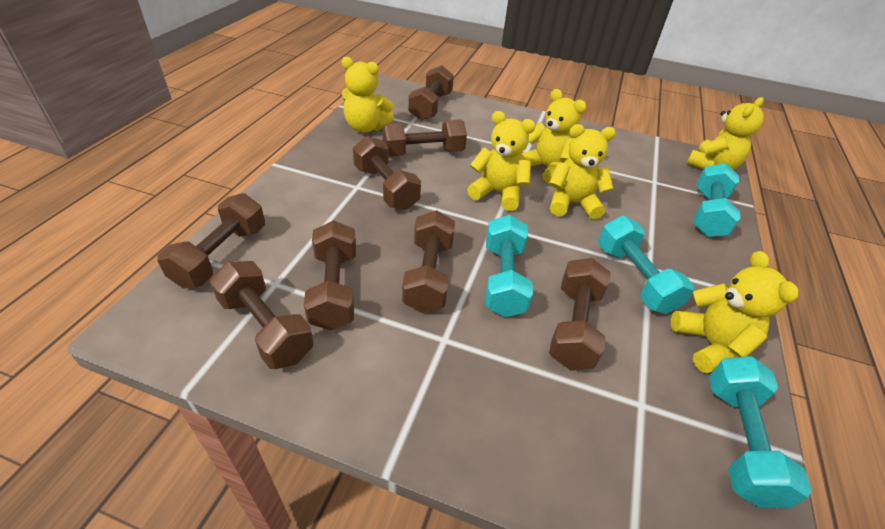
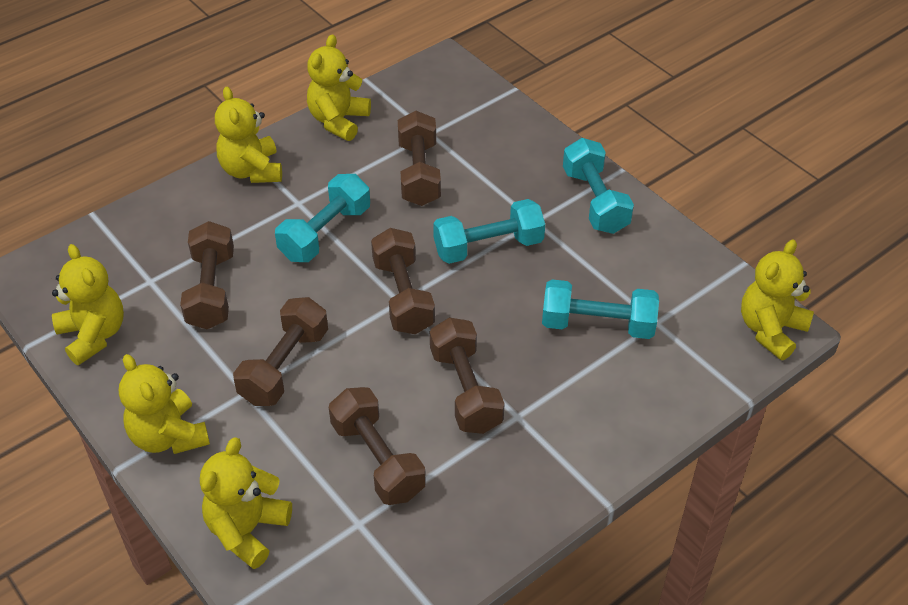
brown dumbbell: 8 -> 6

